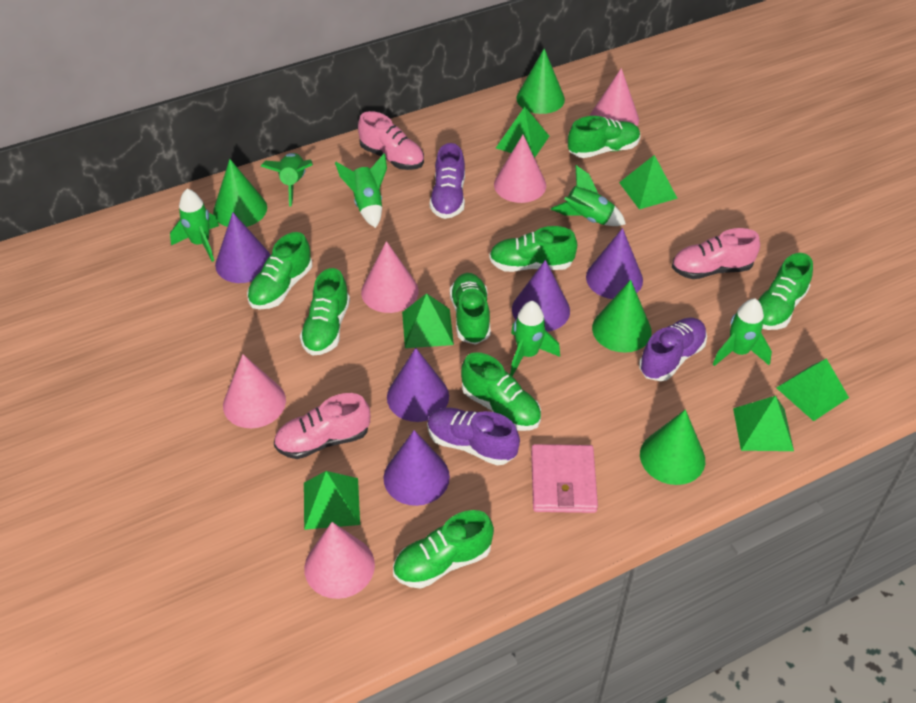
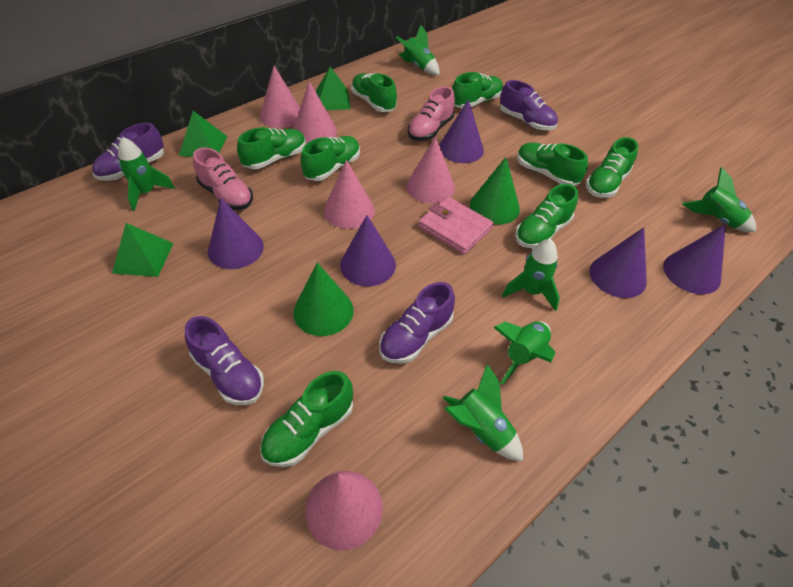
green cone: 4 -> 2
green pyramid: 6 -> 3
pink shoe: 3 -> 2
purple shoe: 3 -> 4

